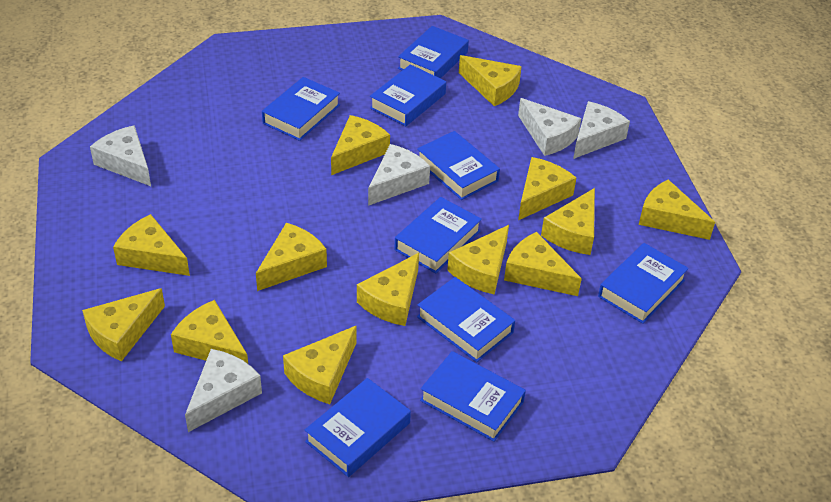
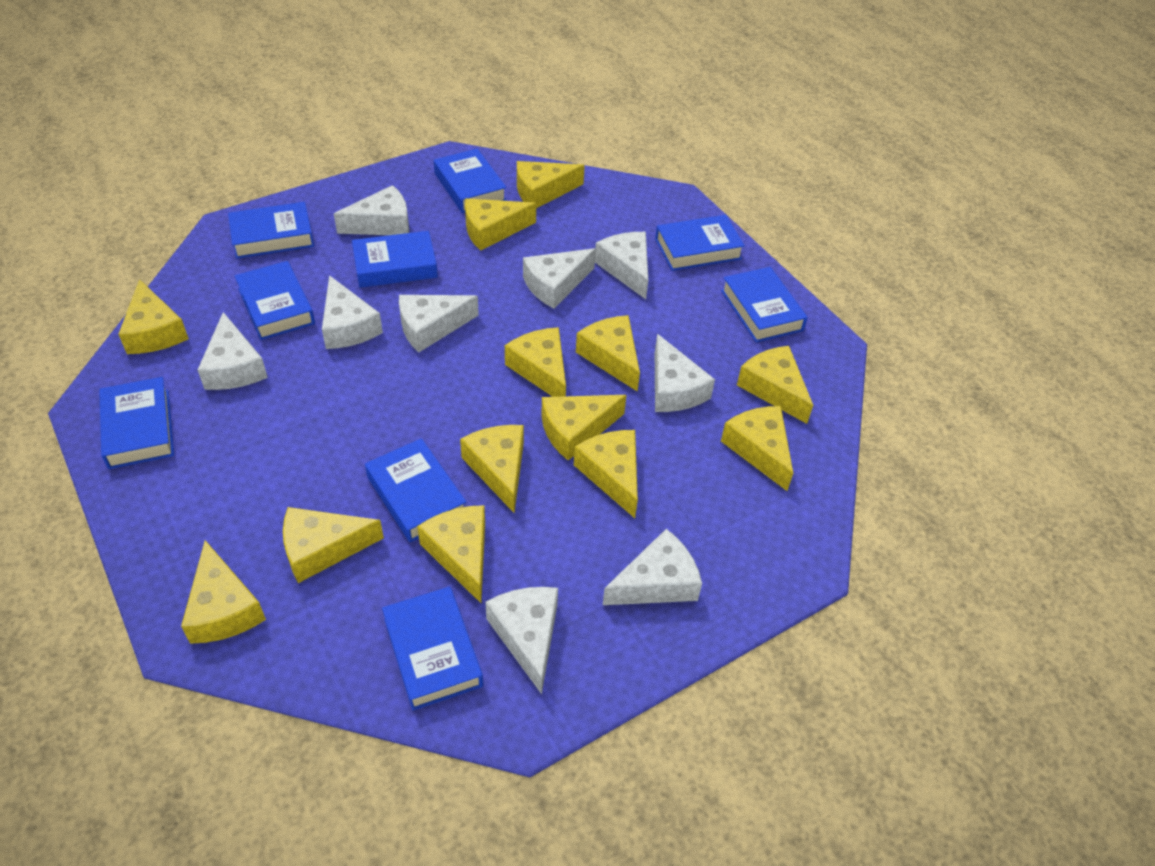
white cheese: 5 -> 9

